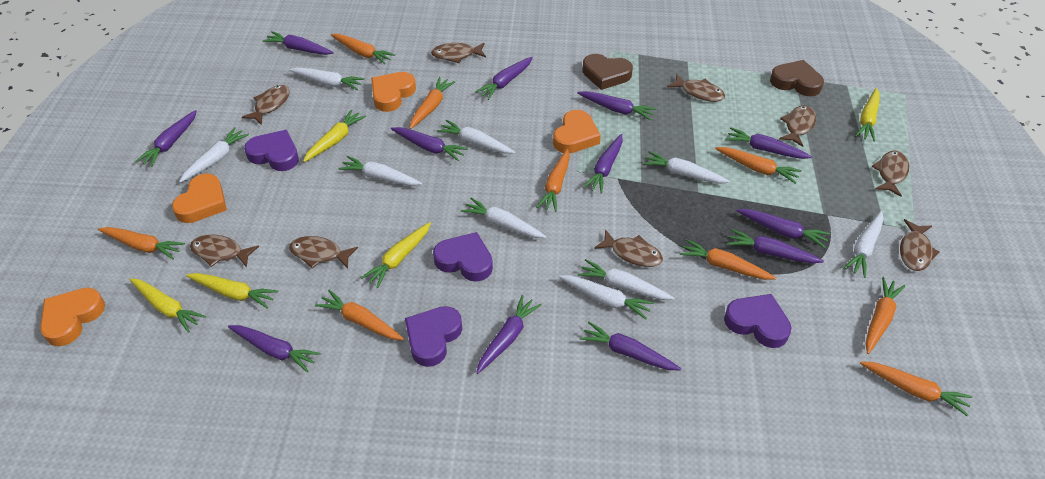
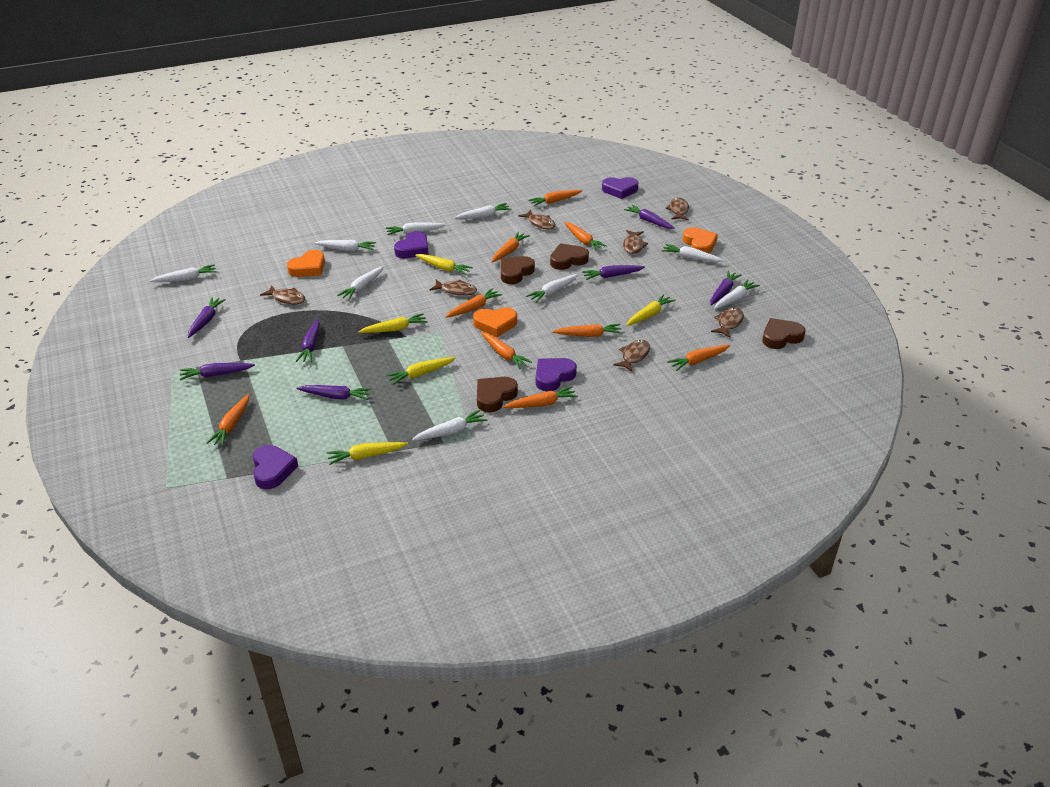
brown fish: 9 -> 7
brown heart: 2 -> 4
orange heart: 4 -> 3
purple carrot: 12 -> 7

